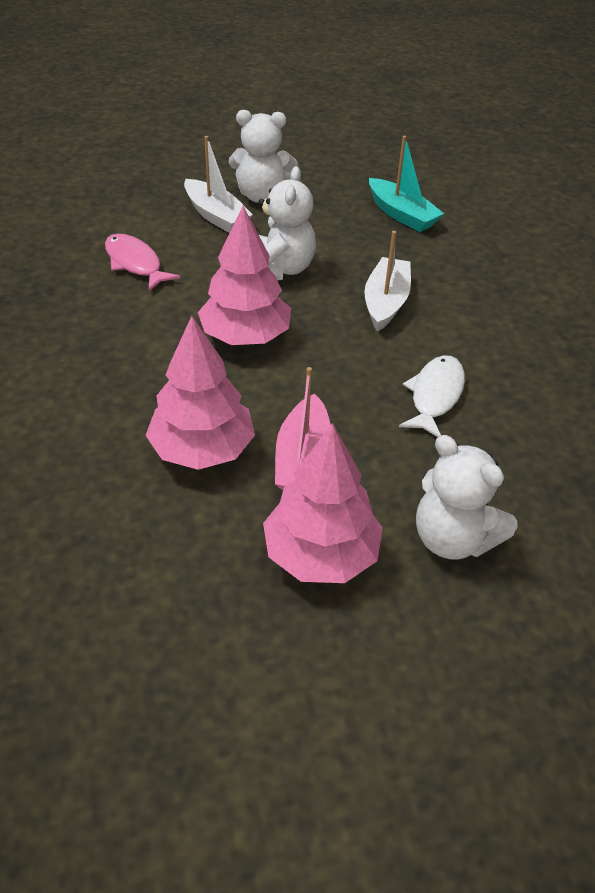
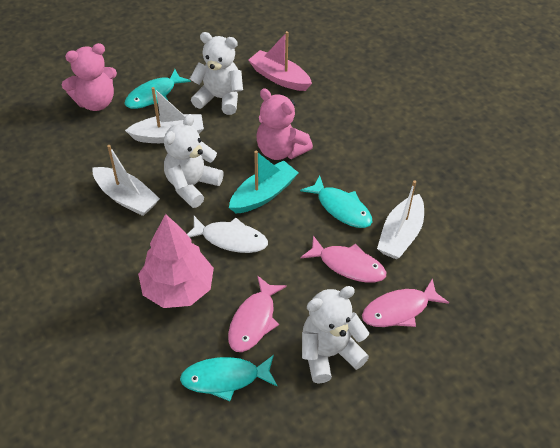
pink fish: 1 -> 3
pink teddy bear: 0 -> 2
pink tree: 3 -> 1
turquoise fish: 0 -> 3
white boat: 2 -> 3

